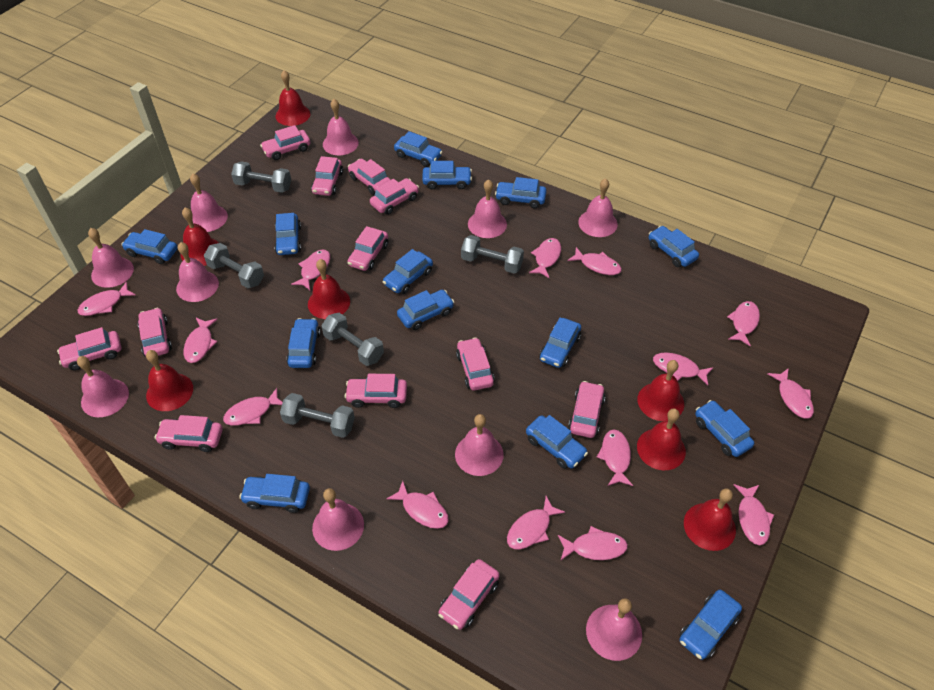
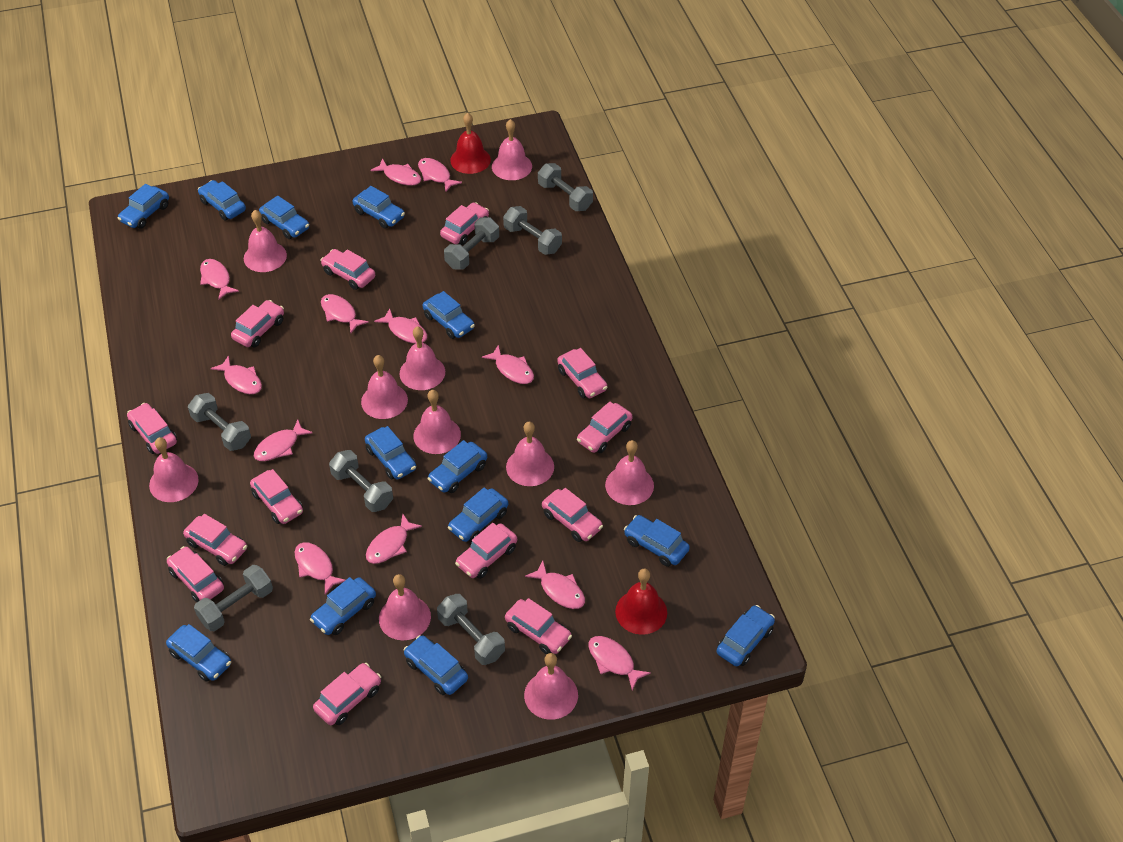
blue car: 14 -> 13
grey dumbbell: 5 -> 7
pink car: 12 -> 13
pink fish: 14 -> 12
red bell: 7 -> 2

